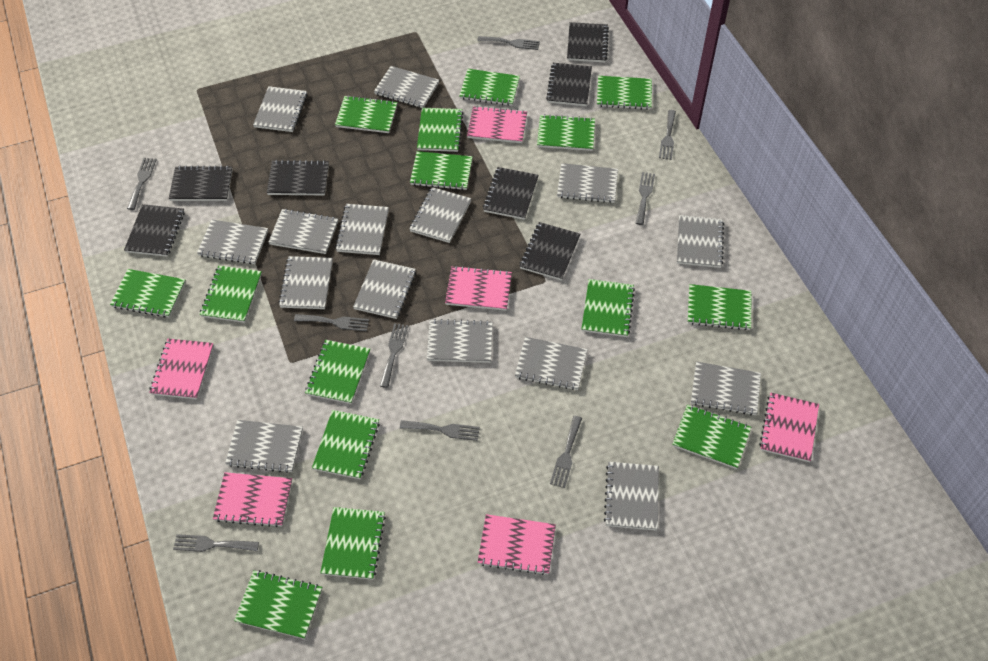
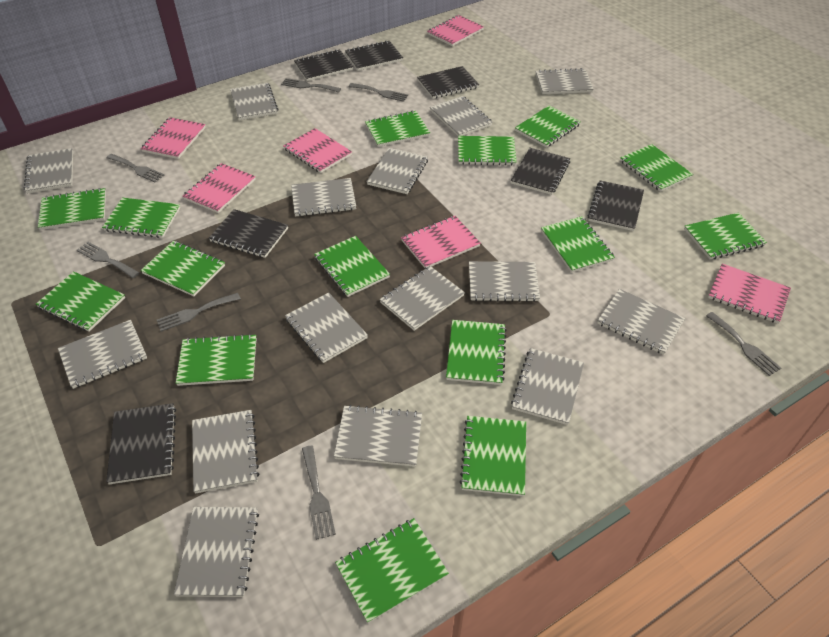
grey fork: 9 -> 7

